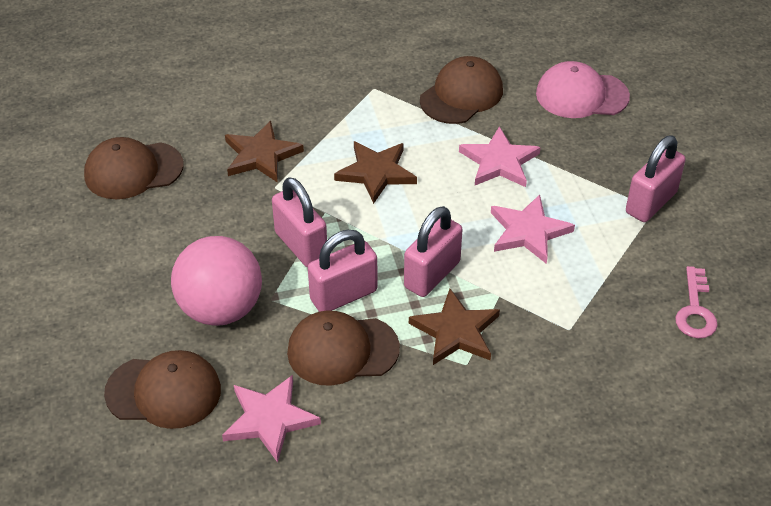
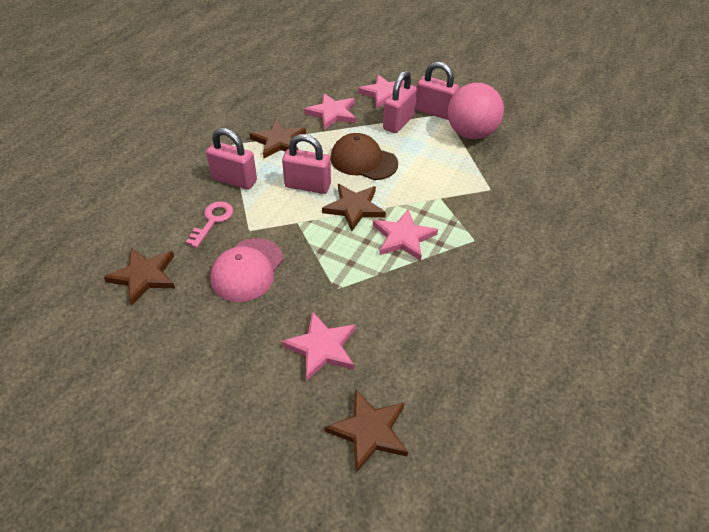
brown cap: 4 -> 1
brown star: 3 -> 4
pink star: 3 -> 4

